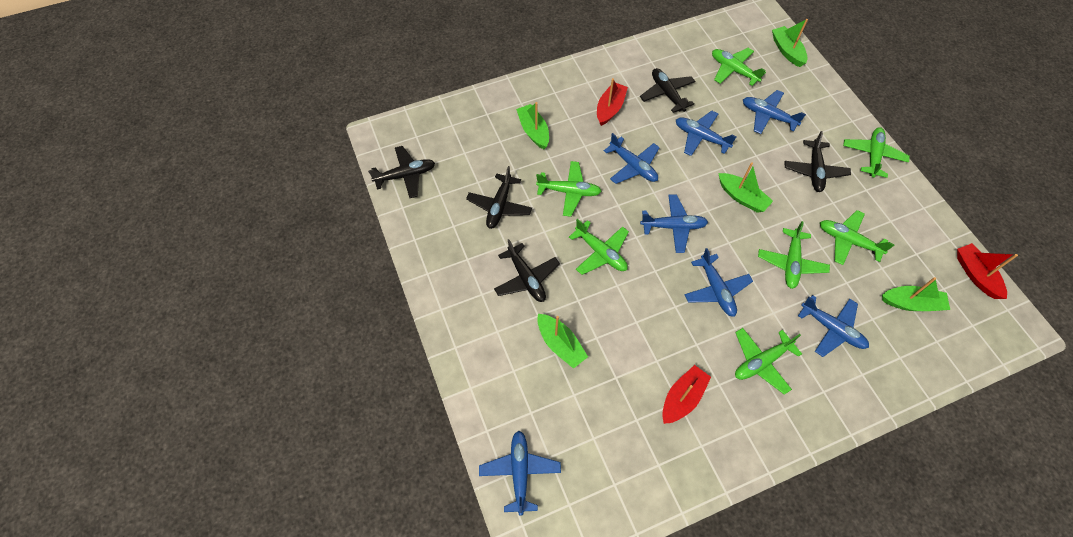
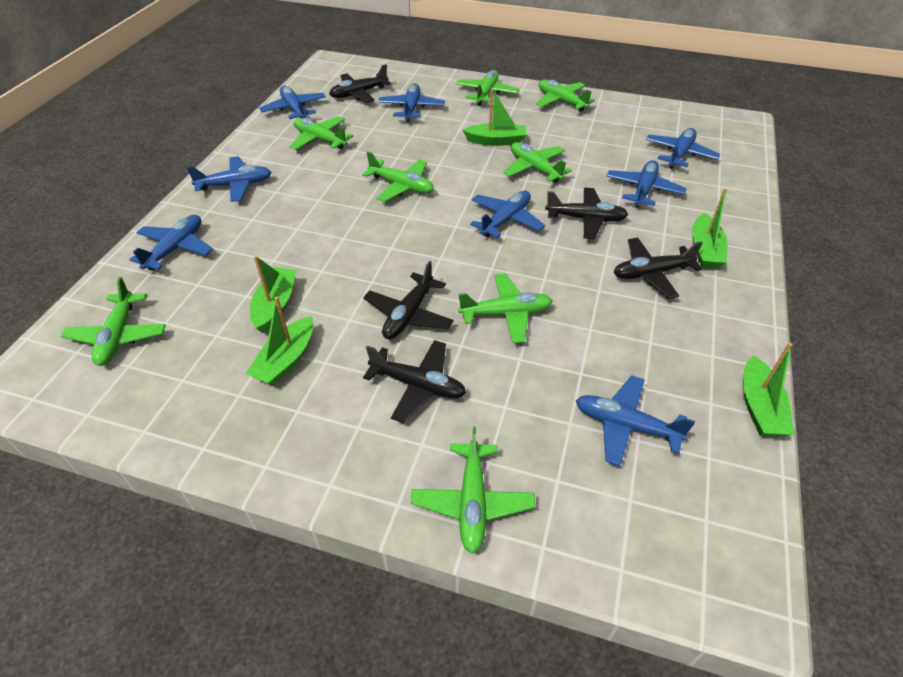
blue plane: 7 -> 8
green plane: 7 -> 8
red boat: 3 -> 0

